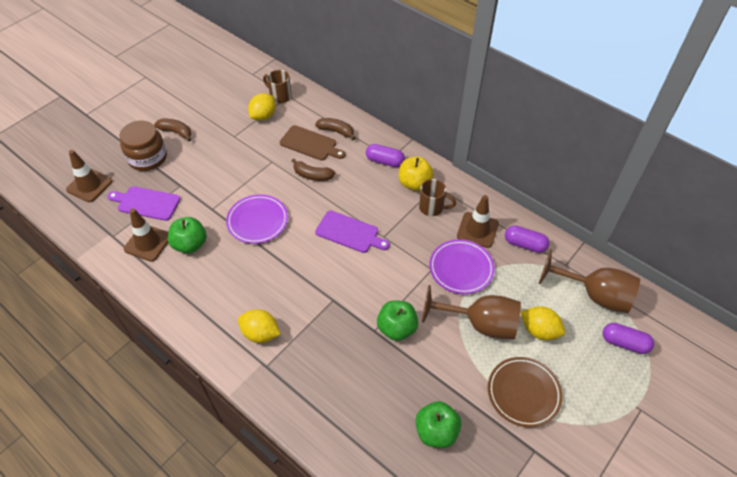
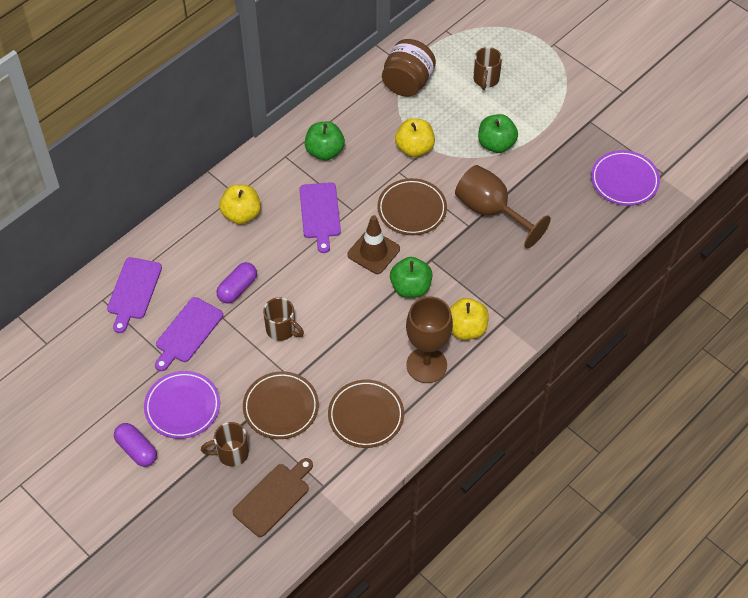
brown banana: 3 -> 0
brown mug: 2 -> 3
brown plate: 1 -> 3
brown traffic cone: 3 -> 1
purple capsule: 3 -> 2
purple cutting board: 2 -> 3
yellow apple: 1 -> 3
yellow lemon: 3 -> 0

